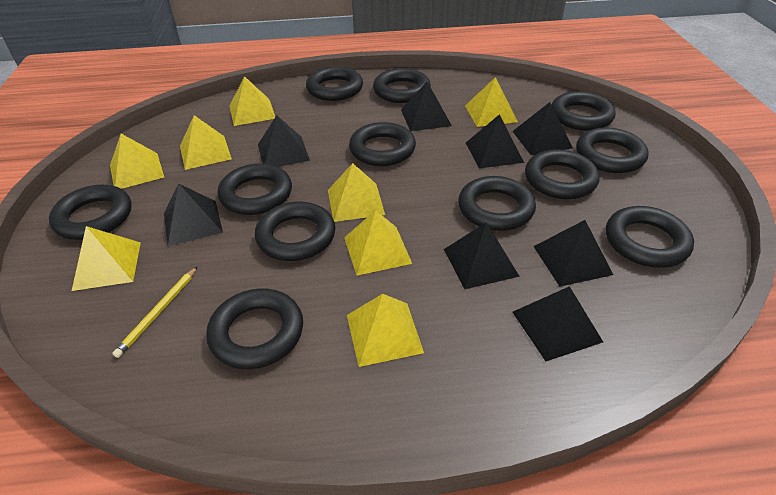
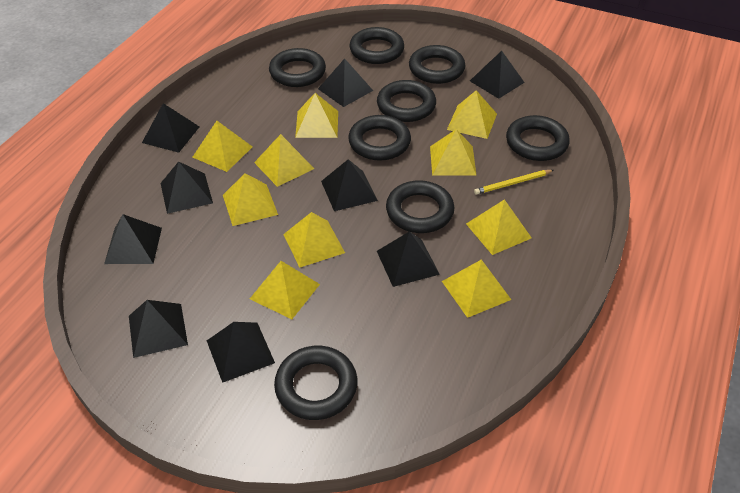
black pyramid: 8 -> 9
black ring: 12 -> 8
yellow pyramid: 8 -> 10

